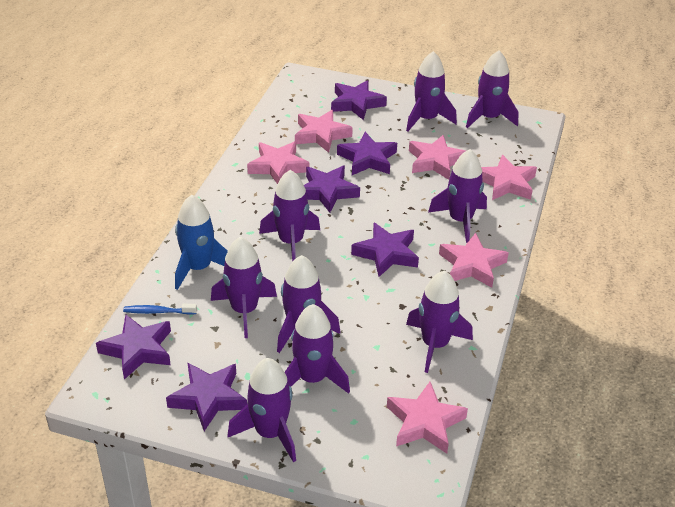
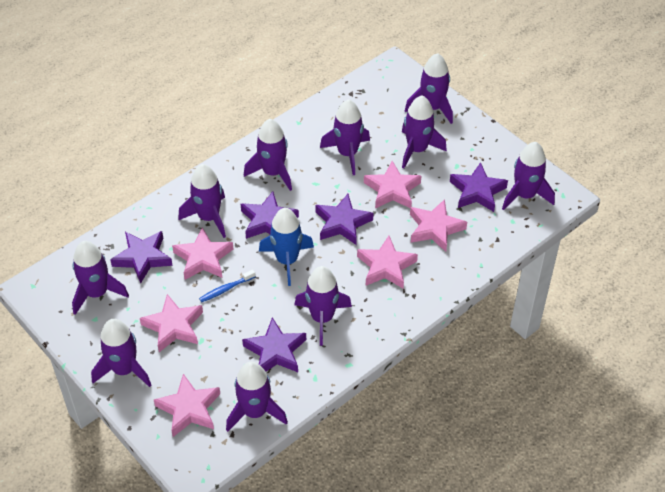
purple rocket: 9 -> 10
purple star: 6 -> 5

